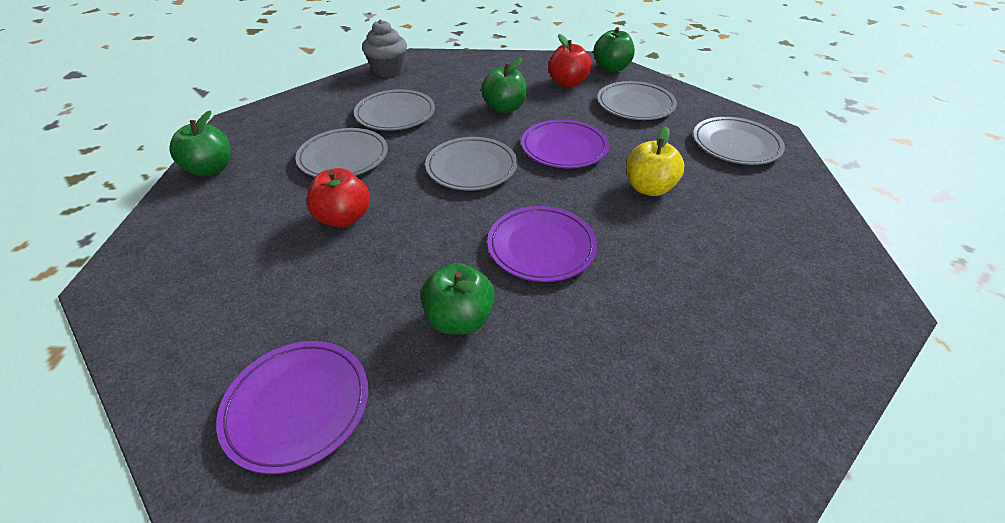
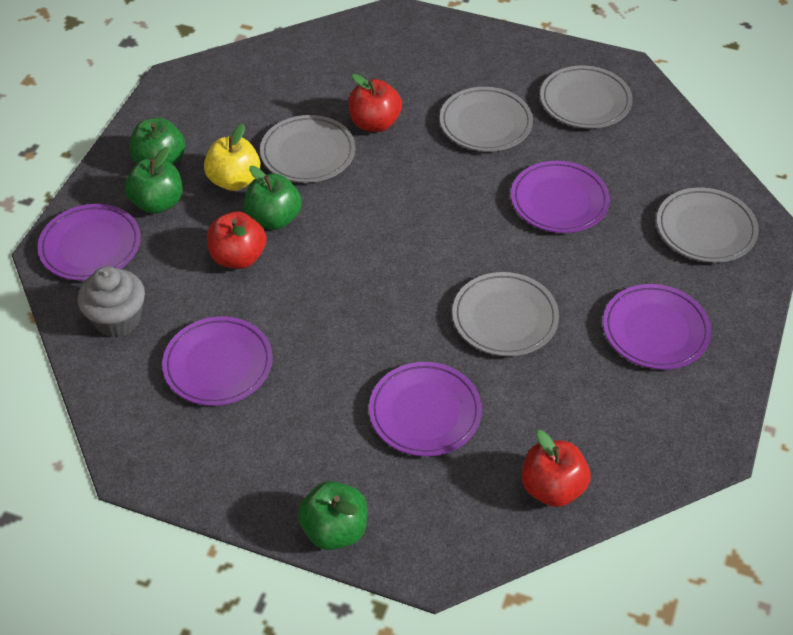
purple plate: 3 -> 5
red apple: 2 -> 3

